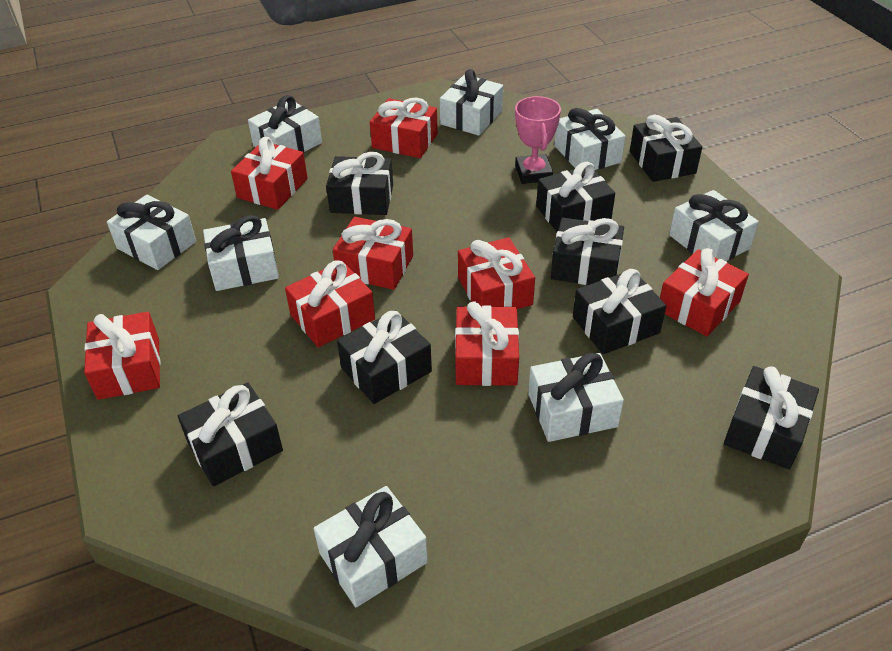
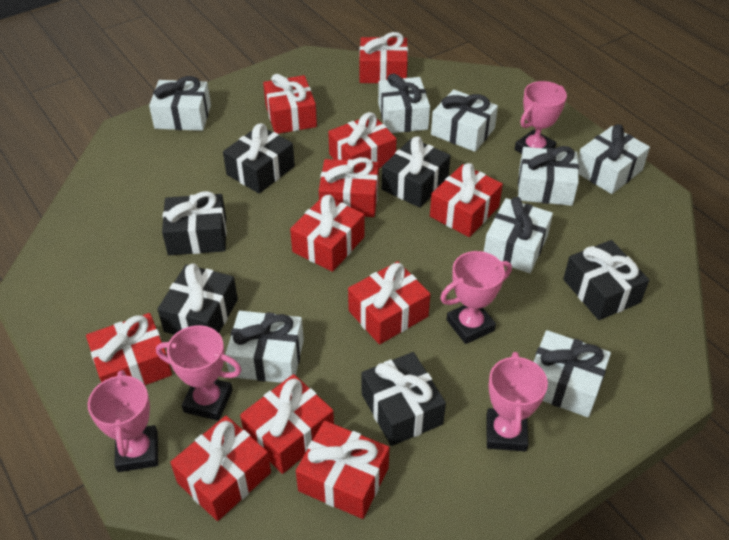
black gift: 8 -> 6
pink trophy: 1 -> 5
red gift: 8 -> 11

